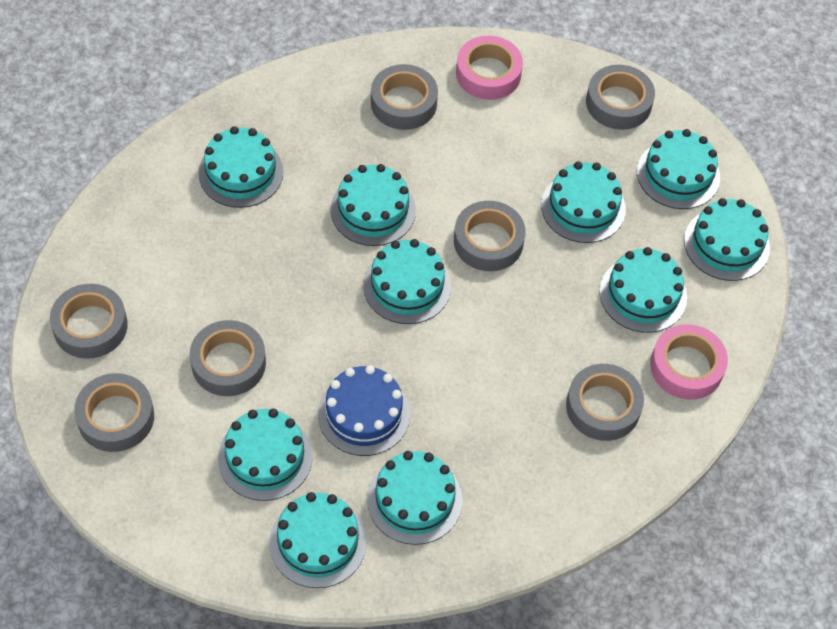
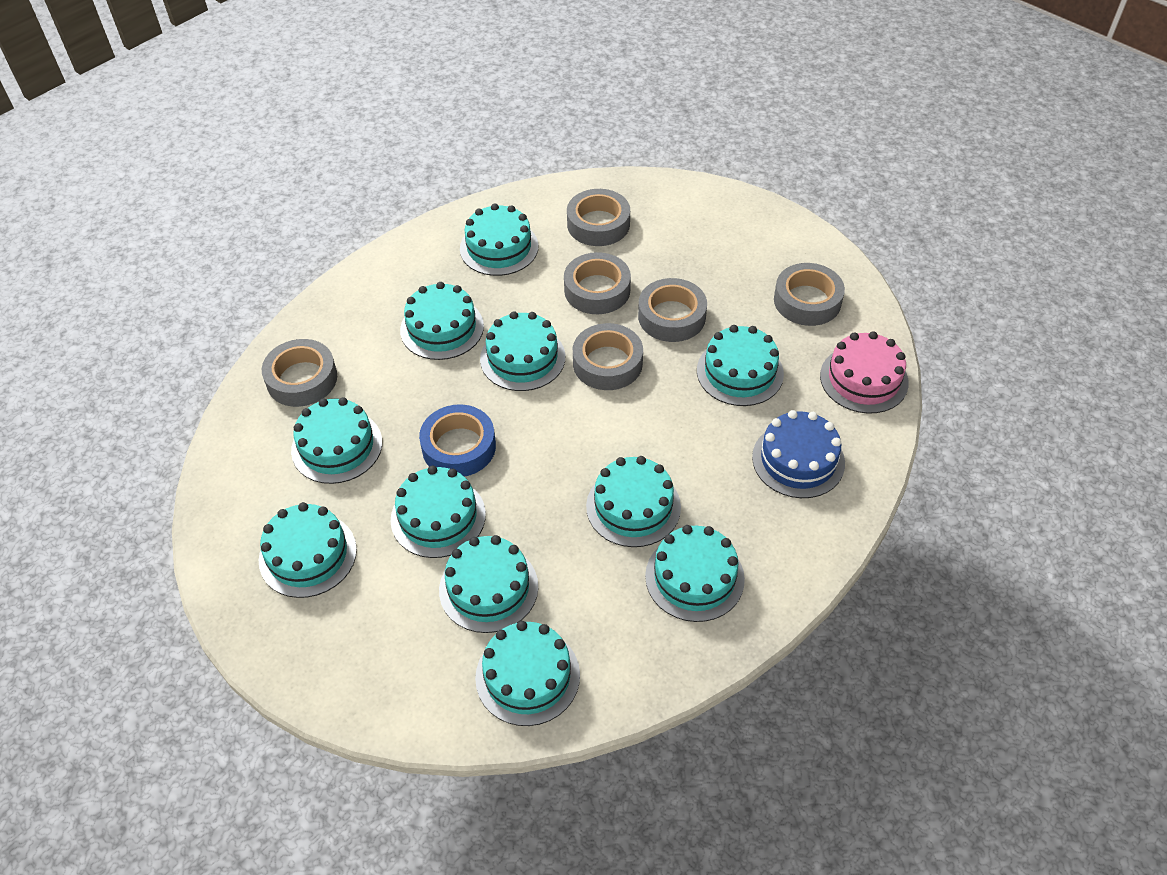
blue tape: 0 -> 1
grey tape: 7 -> 6
pink cake: 0 -> 1
pink tape: 2 -> 0
turquoise cake: 10 -> 11

